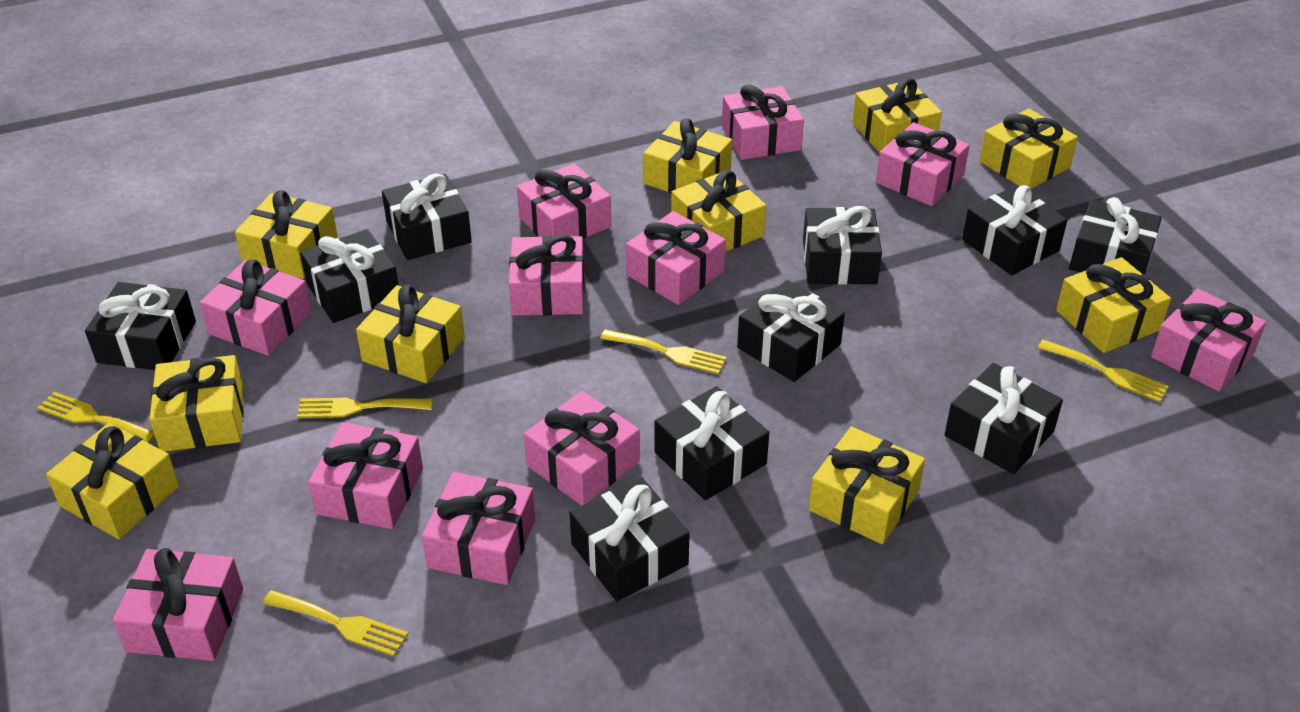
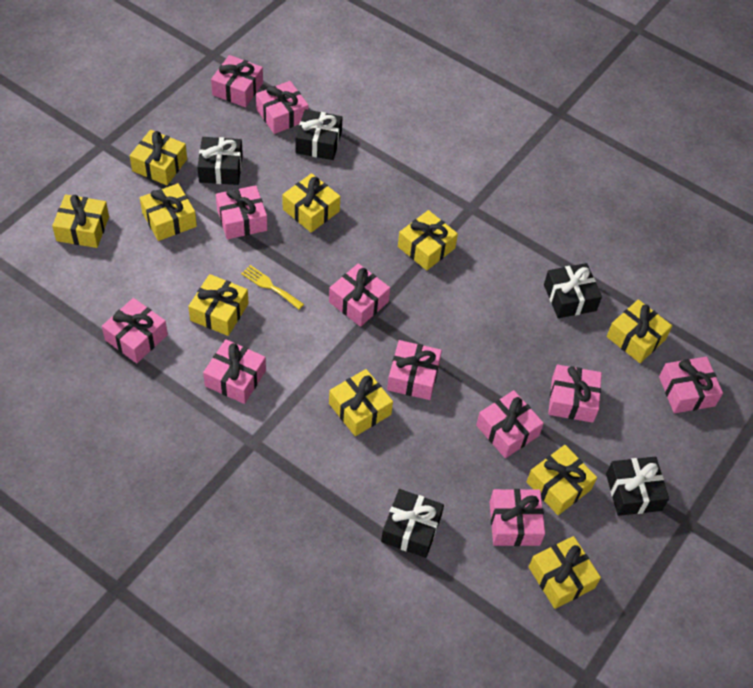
black gift: 10 -> 5
yellow fork: 5 -> 1

